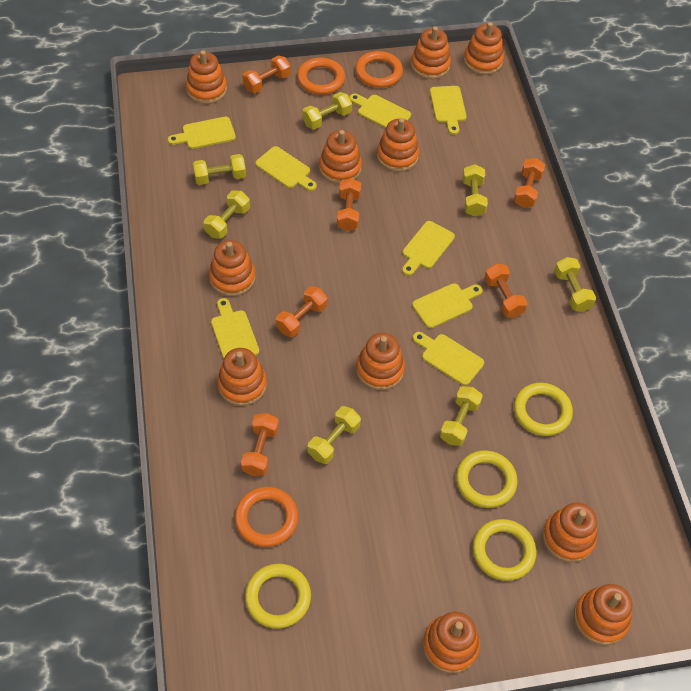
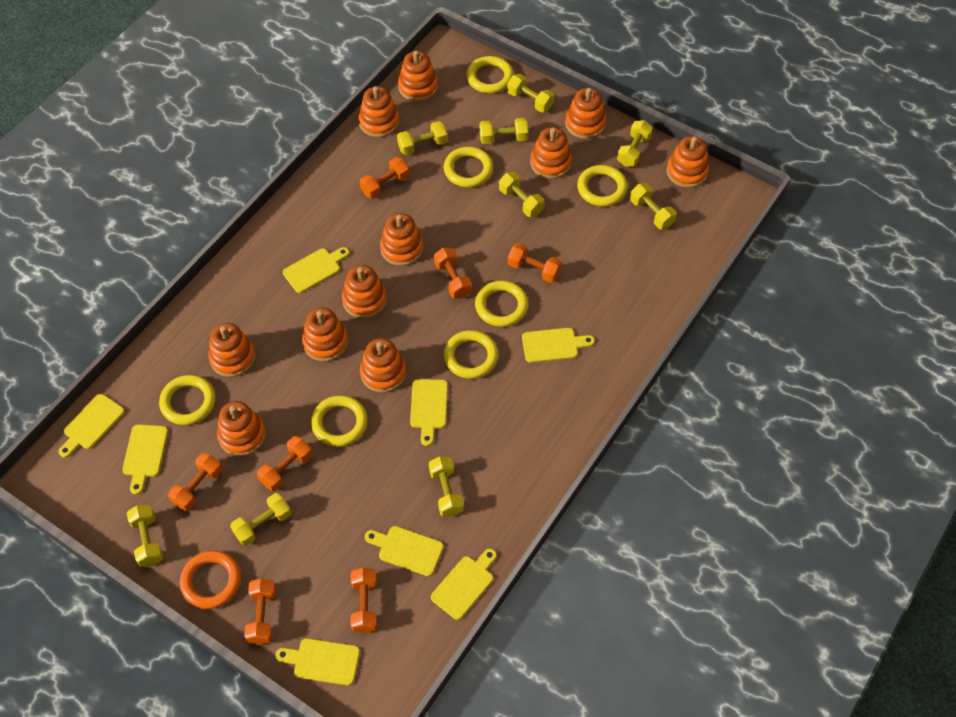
orange dumbbell: 6 -> 7
orange ring: 3 -> 1
yellow dumbbell: 7 -> 9
yellow ring: 4 -> 7

